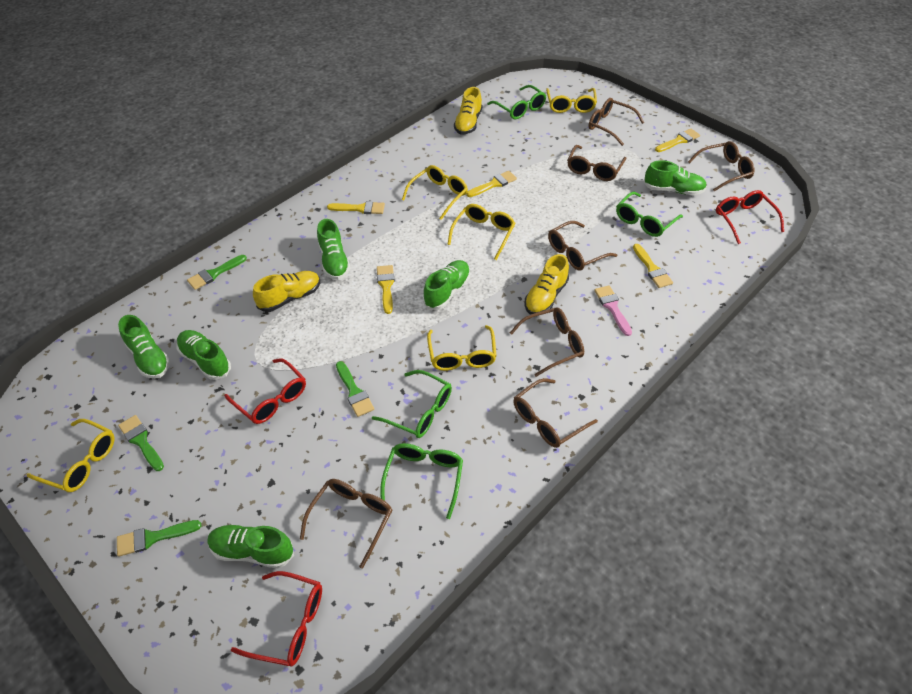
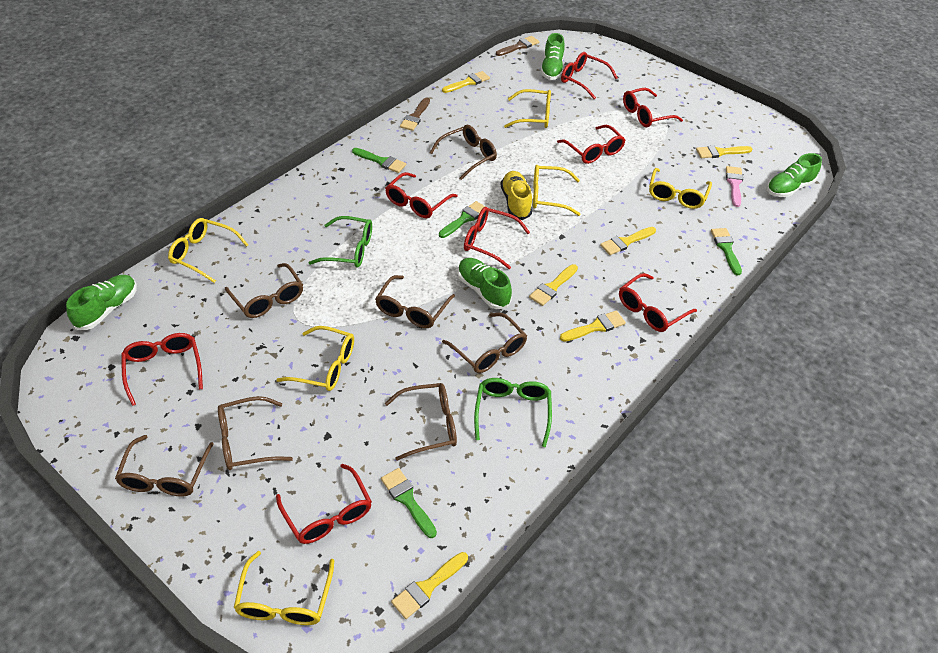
brown brush: 0 -> 2
green glasses: 4 -> 2
green shoe: 6 -> 4
red glasses: 3 -> 8
yellow brush: 5 -> 6
yellow glasses: 5 -> 6
yellow shoe: 3 -> 1

